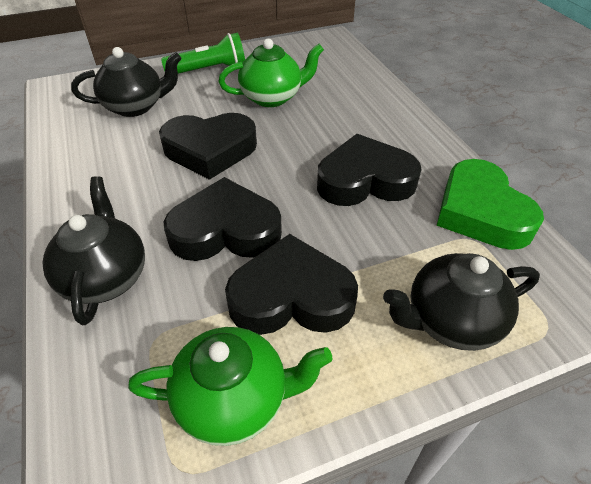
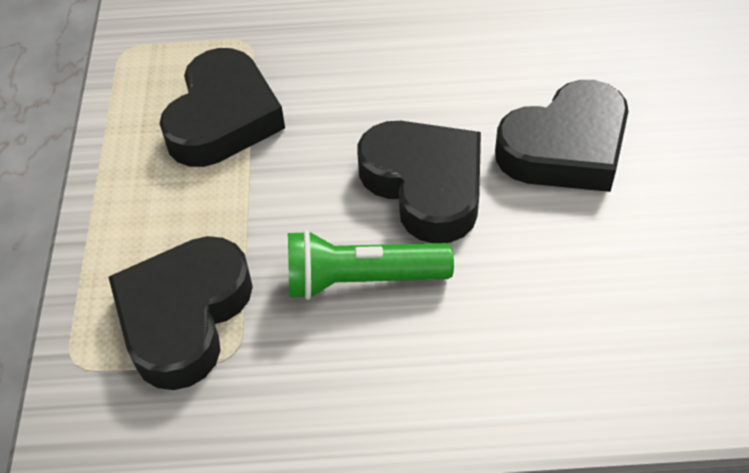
black teapot: 3 -> 0
green heart: 1 -> 0
green teapot: 2 -> 0

